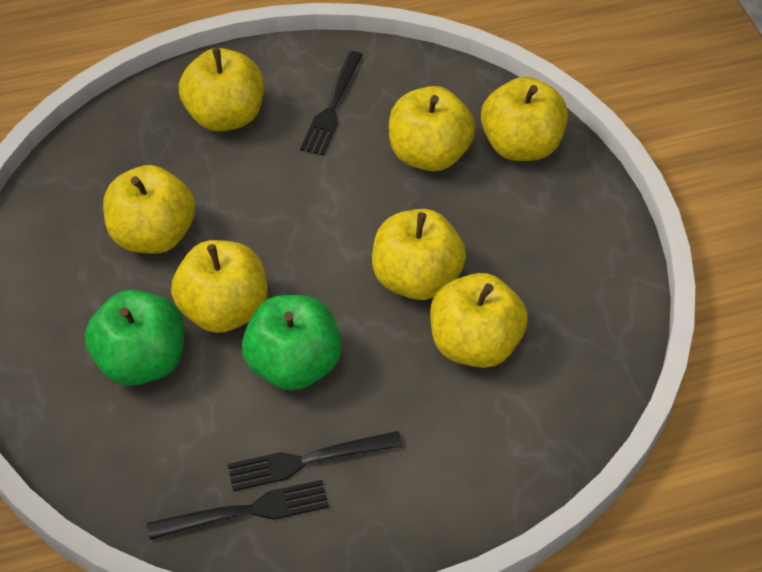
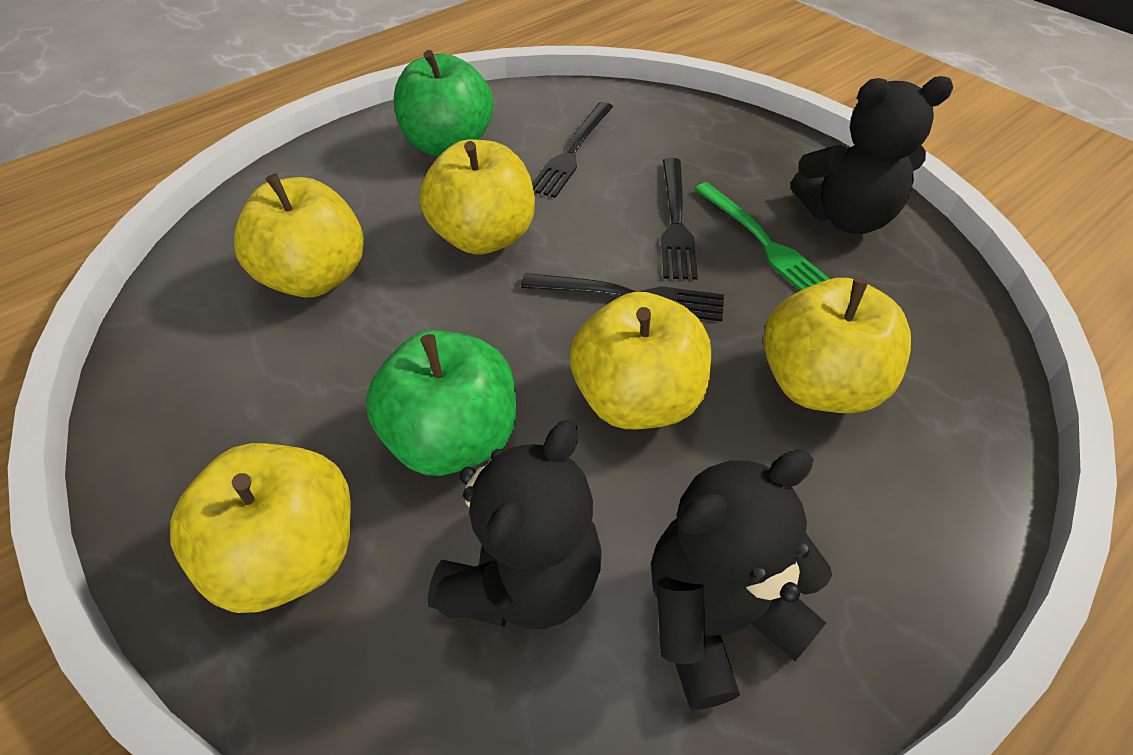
black teddy bear: 0 -> 3
green fork: 0 -> 1
yellow apple: 7 -> 5

